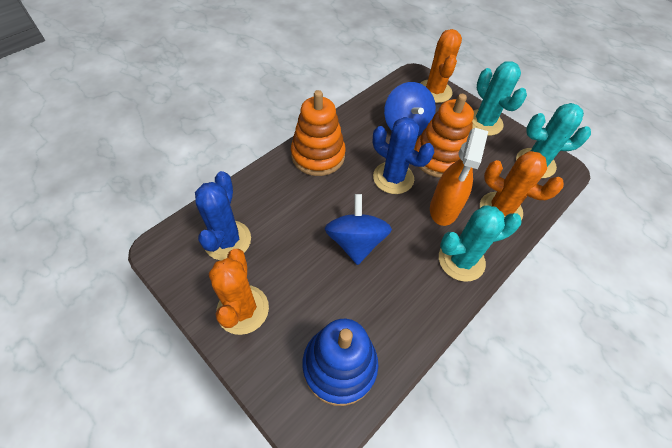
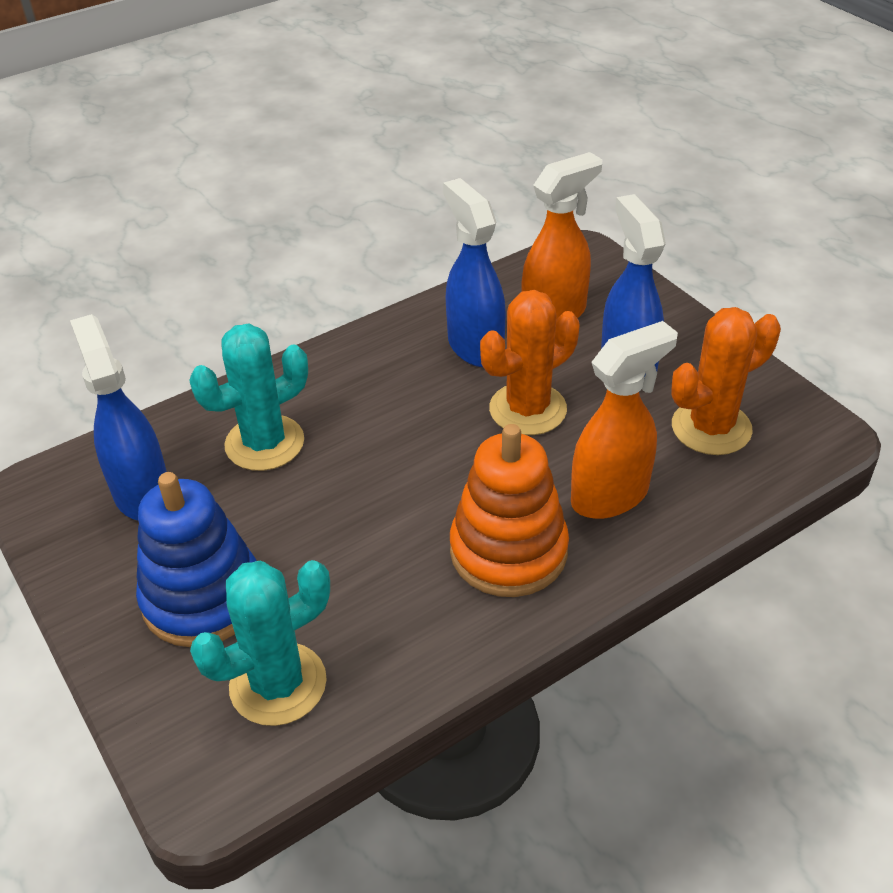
blue cactus: 2 -> 0
blue spinning top: 2 -> 0
blue spray bottle: 0 -> 3
orange cactus: 3 -> 2
orange spray bottle: 1 -> 2
orange stacking toy: 2 -> 1
turquoise cactus: 3 -> 2

